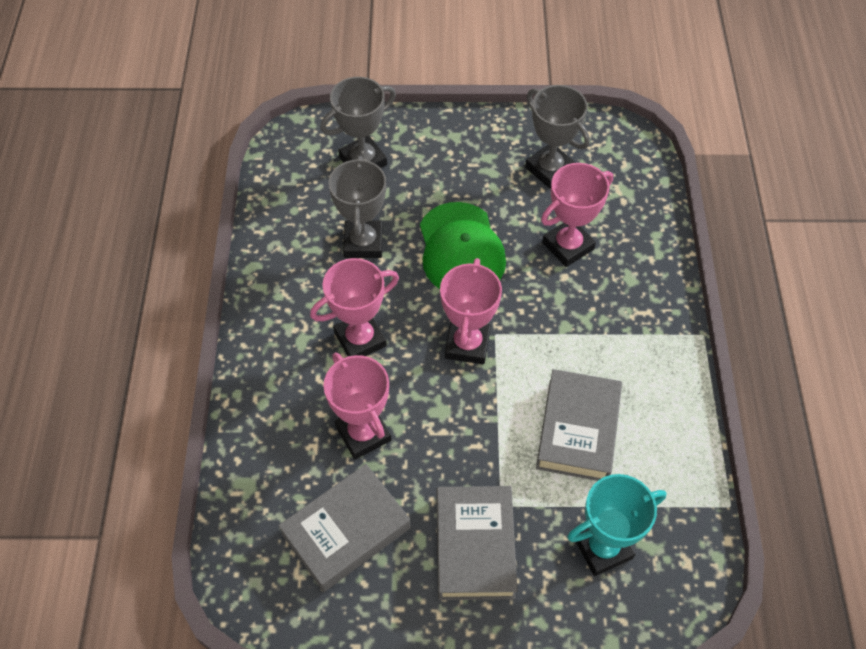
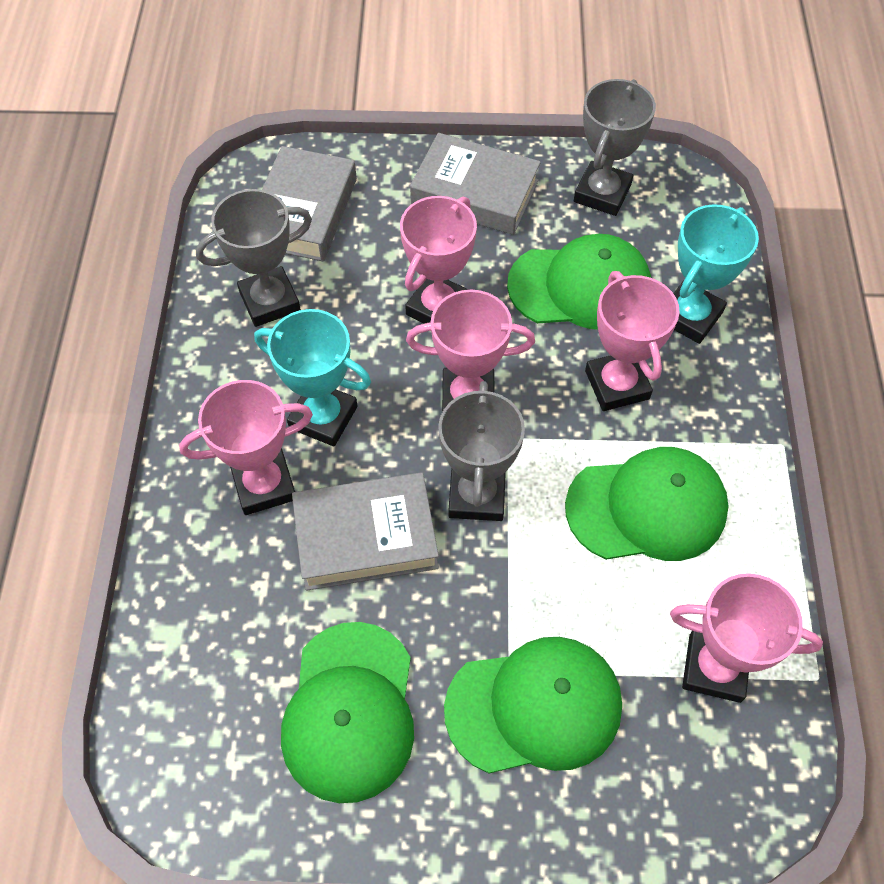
green cap: 1 -> 4
pink trophy: 4 -> 5
turquoise trophy: 1 -> 2

